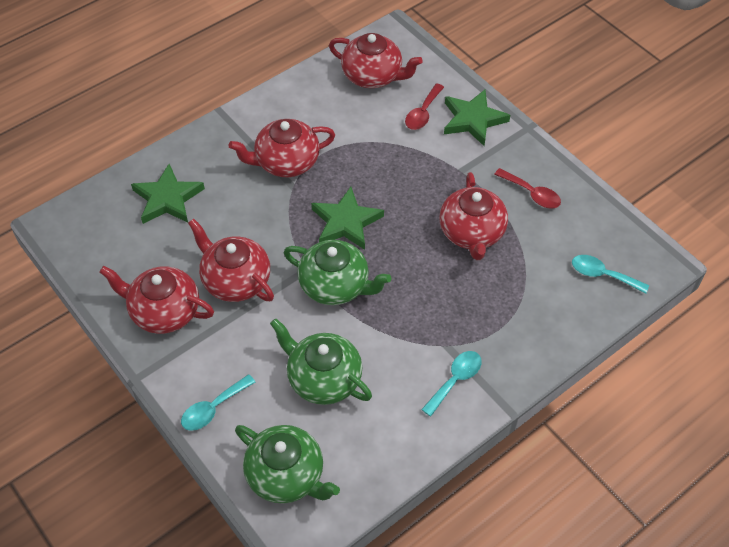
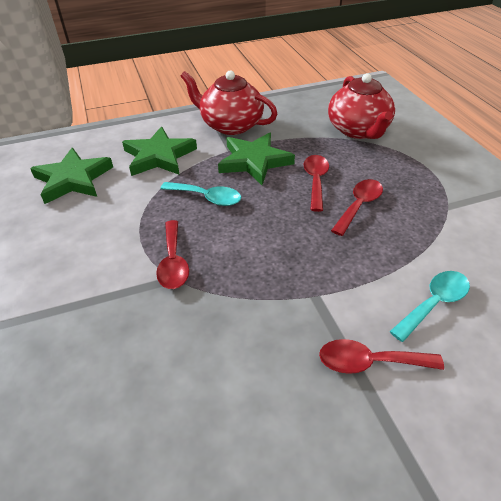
green teapot: 3 -> 0
red spoon: 2 -> 4
red teapot: 5 -> 2
turquoise spoon: 3 -> 2

